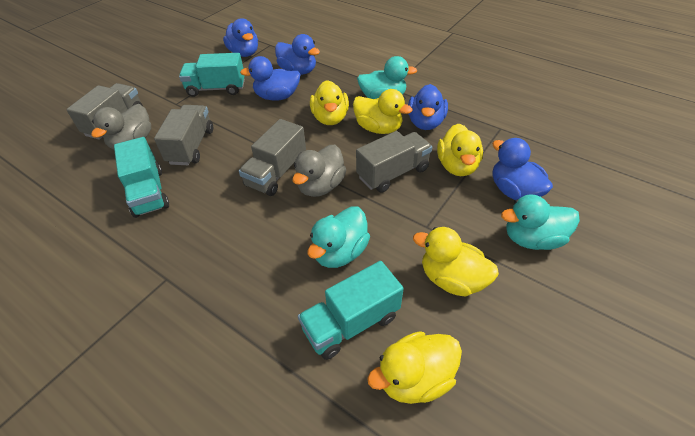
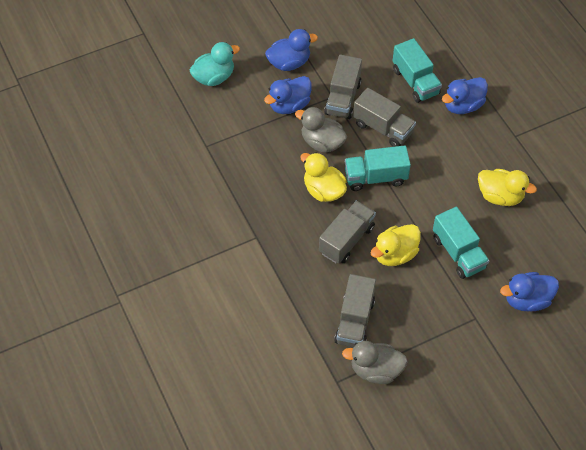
blue duck: 5 -> 4
turquoise duck: 3 -> 1
yellow duck: 5 -> 3

